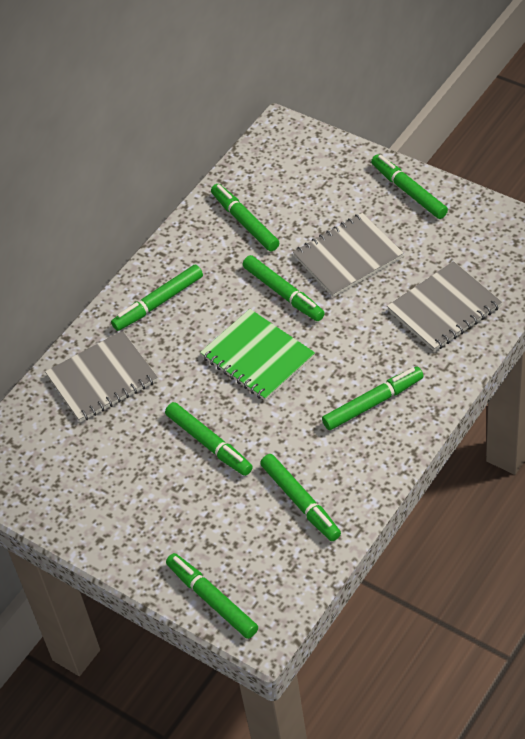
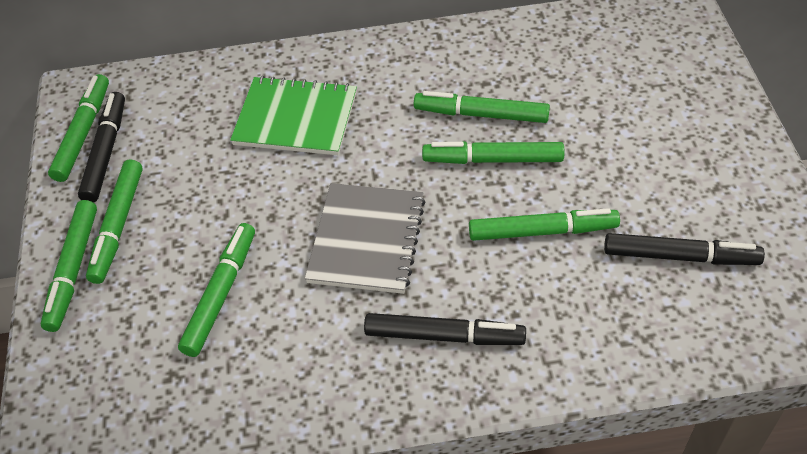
black marker: 0 -> 3
green marker: 8 -> 7
grey notebook: 3 -> 1

